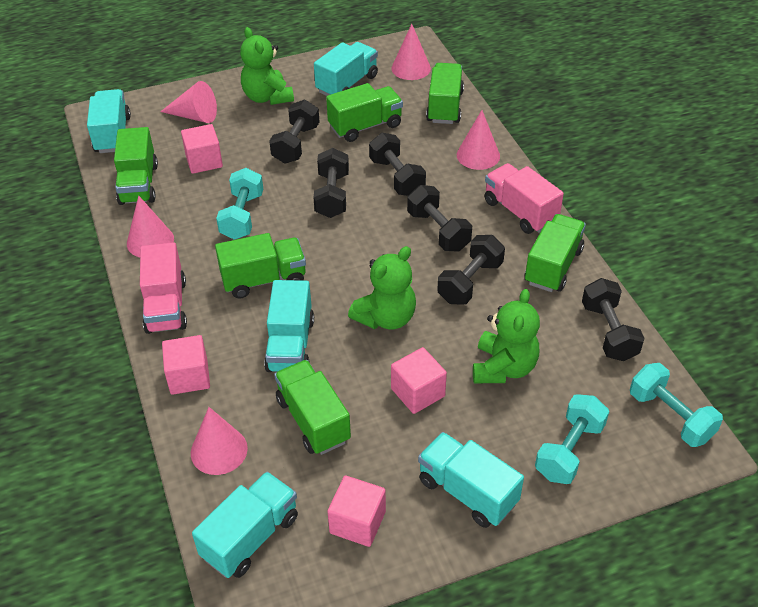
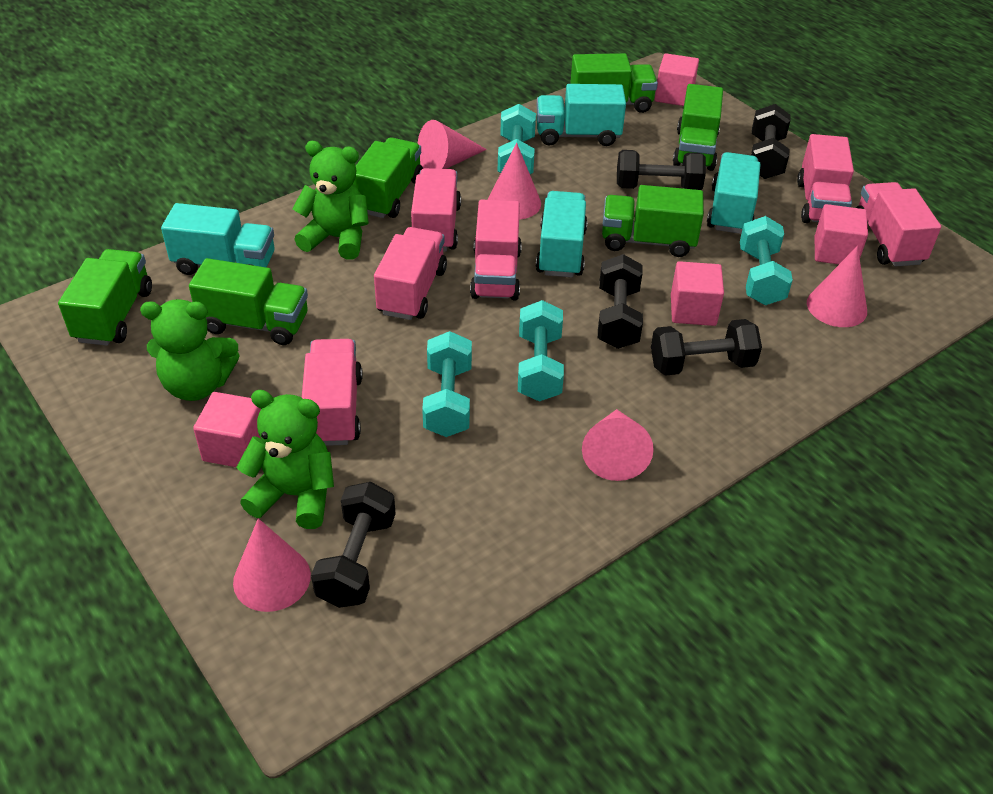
black dumbbell: 6 -> 5
pink truck: 2 -> 6
turquoise dumbbell: 3 -> 4
turquoise truck: 5 -> 4

